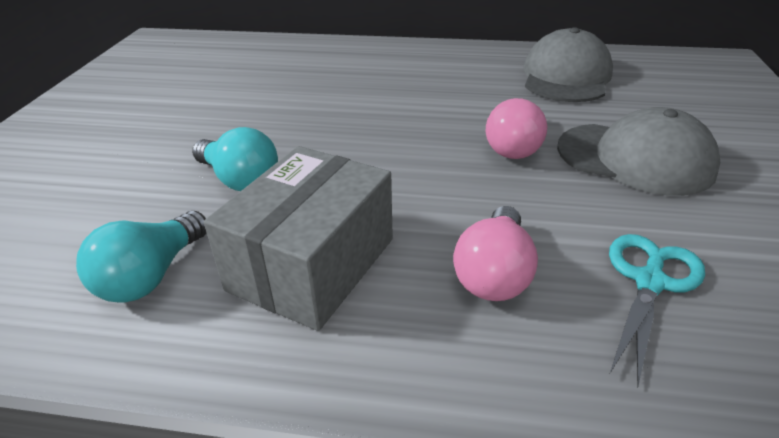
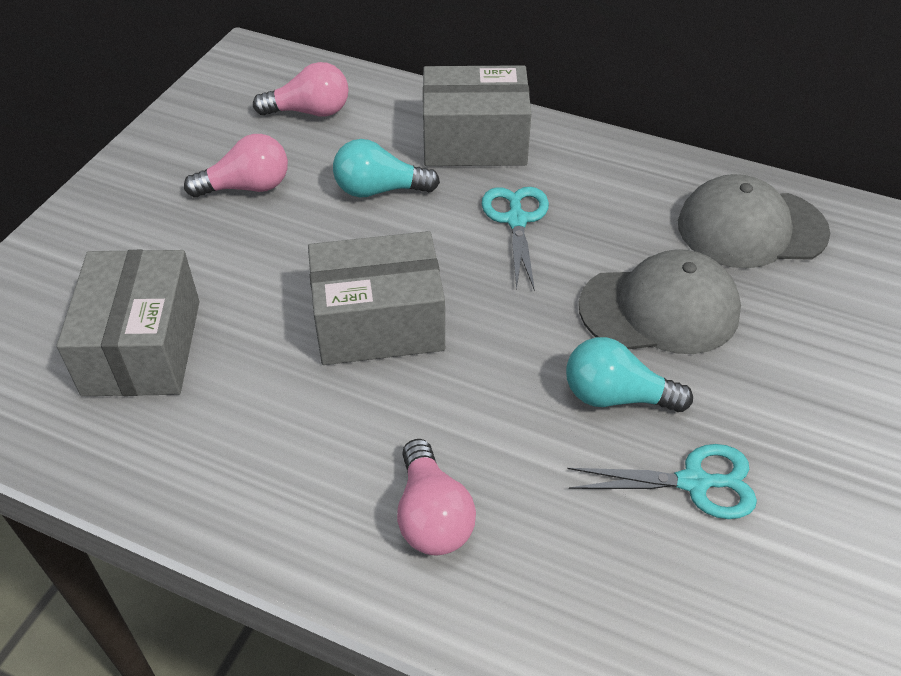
grey box: 1 -> 3
pink light bulb: 2 -> 3
turquoise scissors: 1 -> 2

